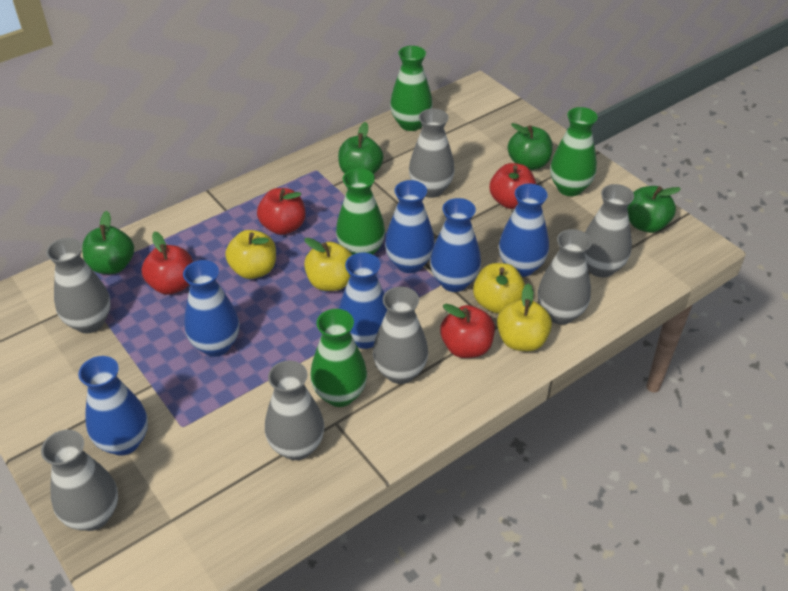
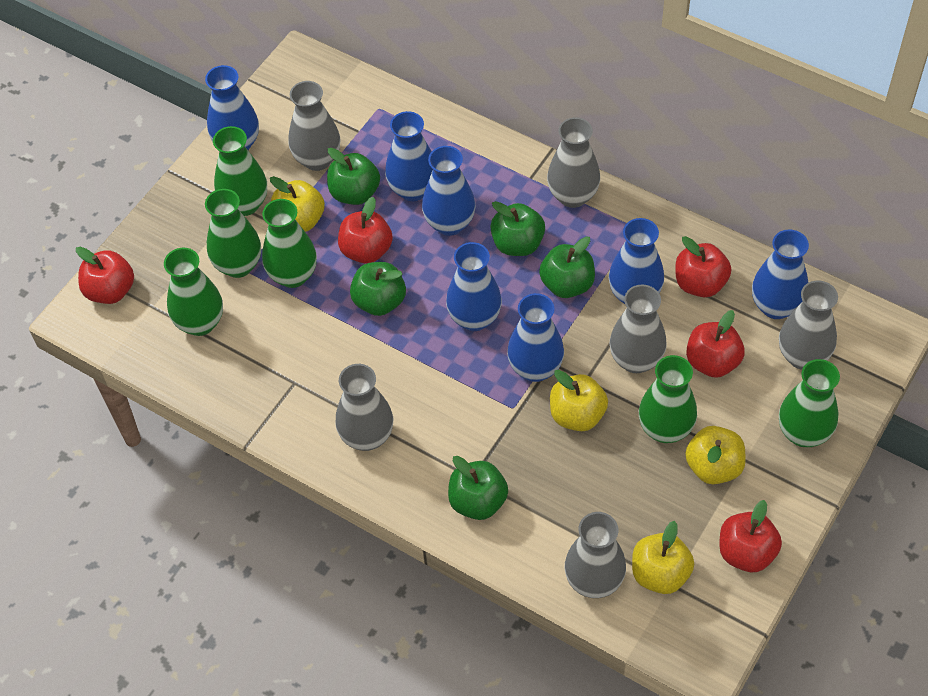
blue vase: 6 -> 7
green apple: 4 -> 5
green vase: 4 -> 6
grey vase: 7 -> 6
red apple: 4 -> 5

